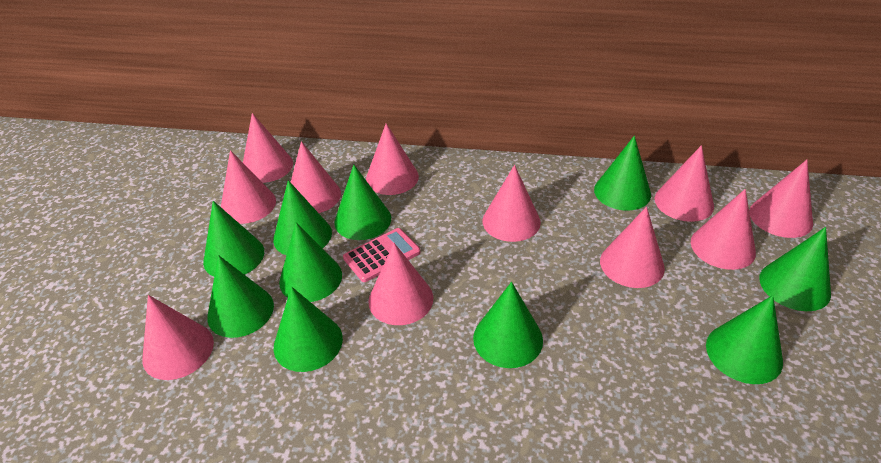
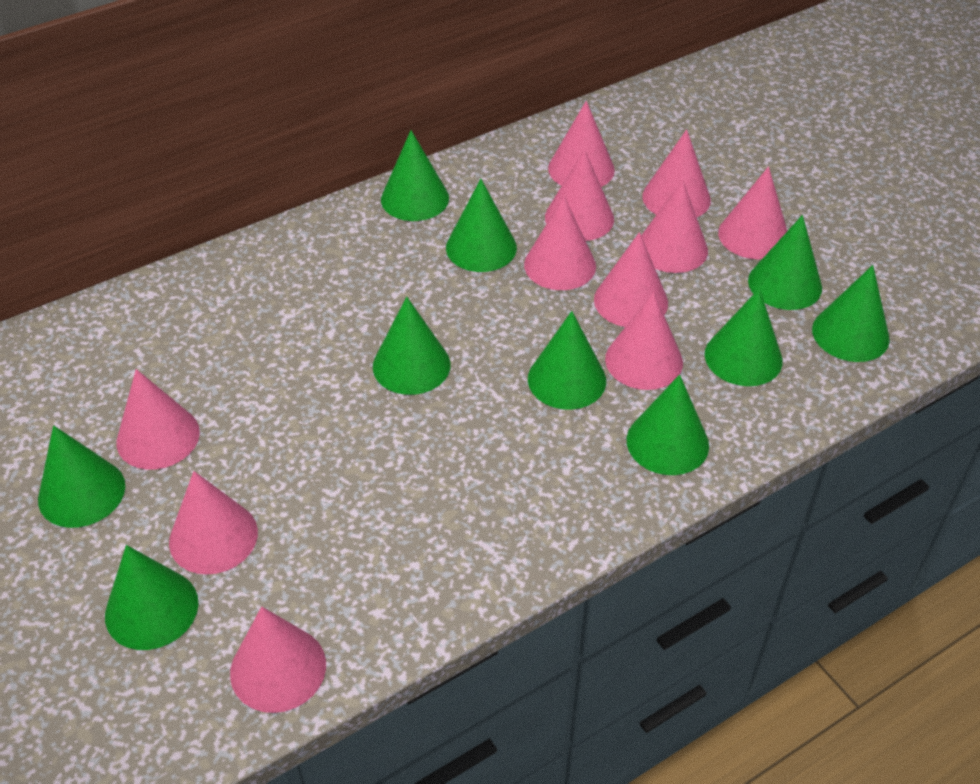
pink calculator: 1 -> 0

